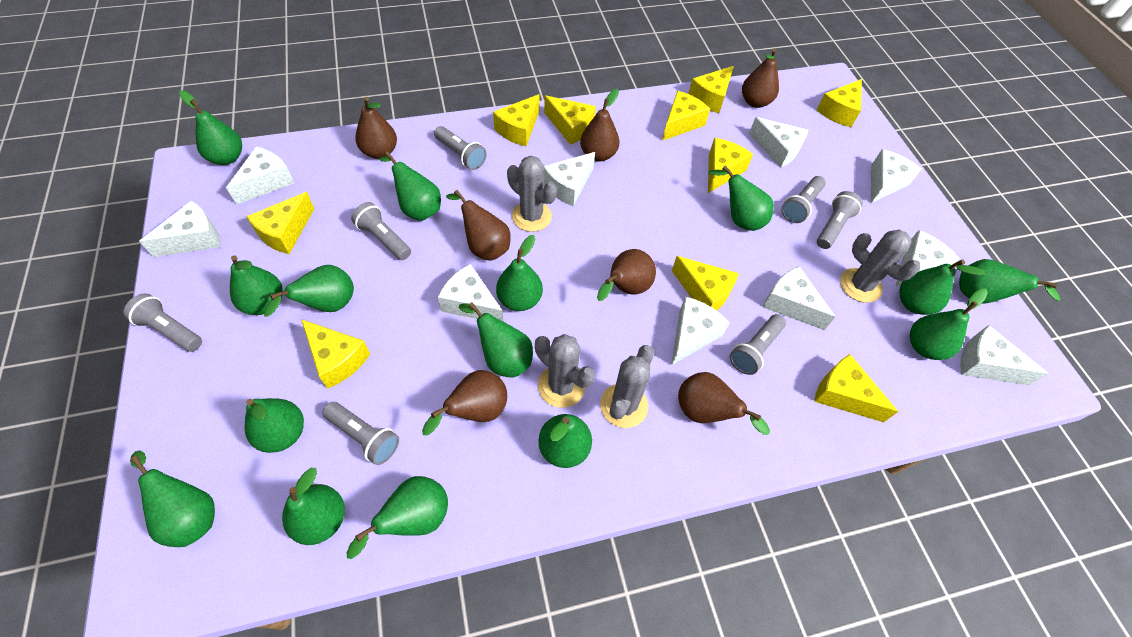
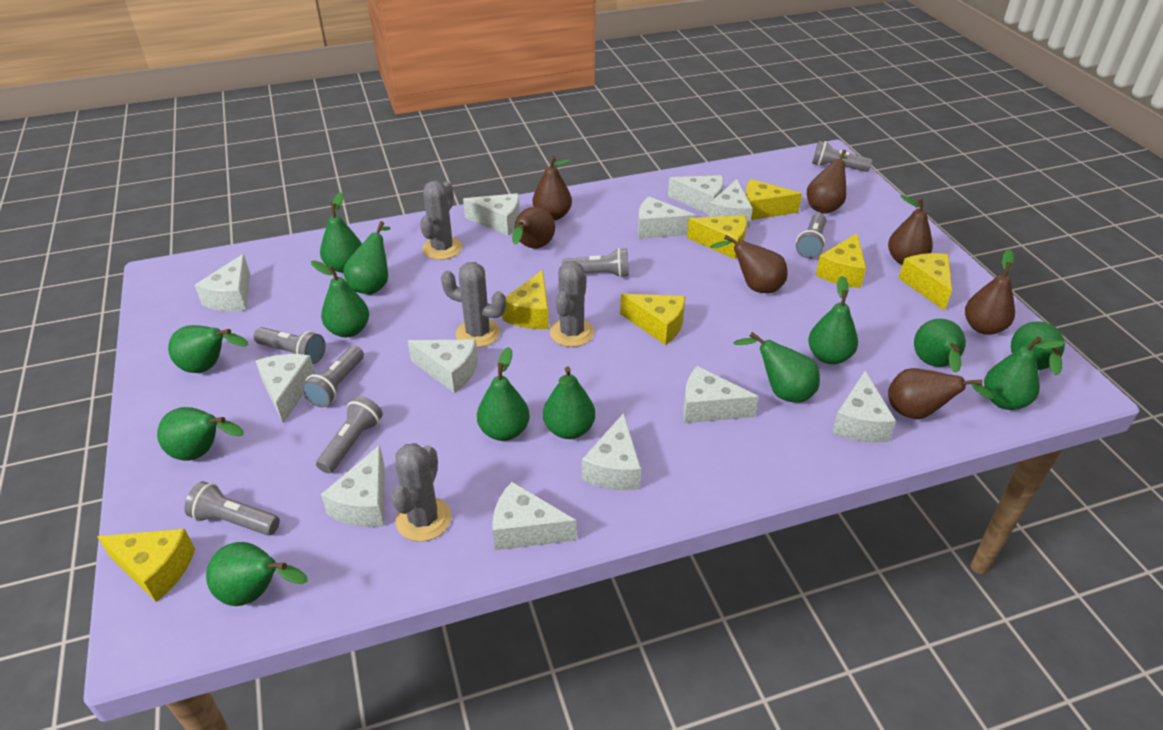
green pear: 15 -> 13
white cheese: 10 -> 12
yellow cheese: 10 -> 7

